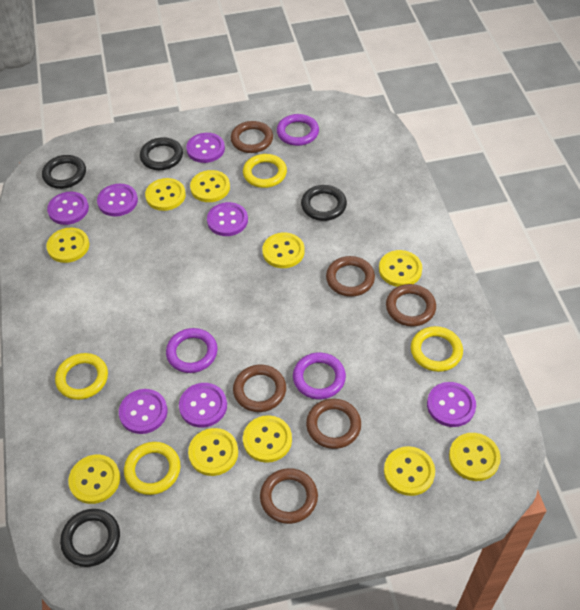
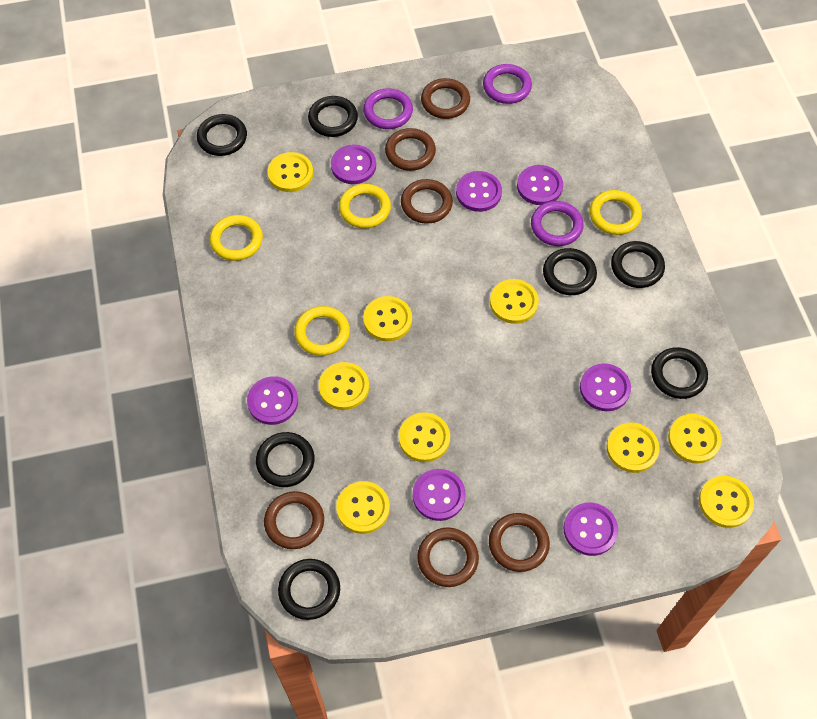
black ring: 4 -> 7
yellow button: 10 -> 9

